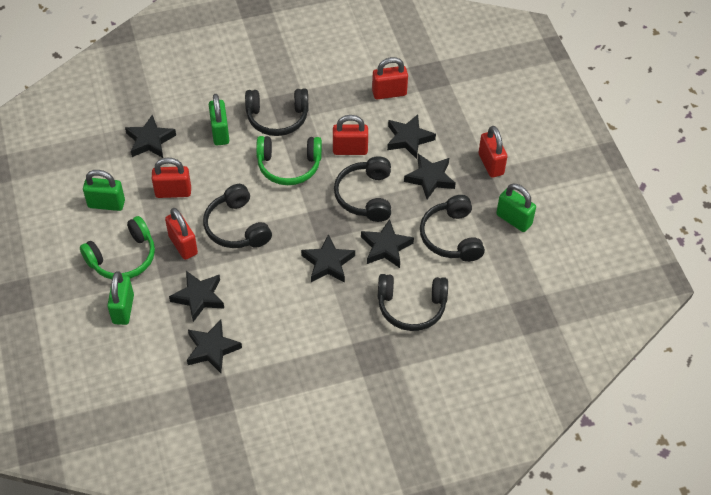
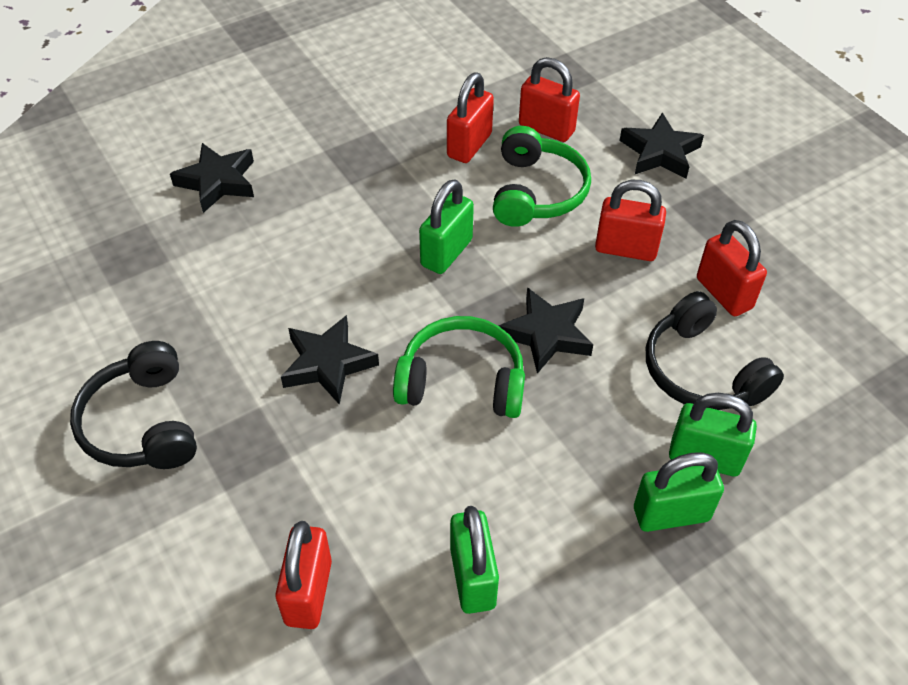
black headphones: 5 -> 2
black star: 7 -> 4

